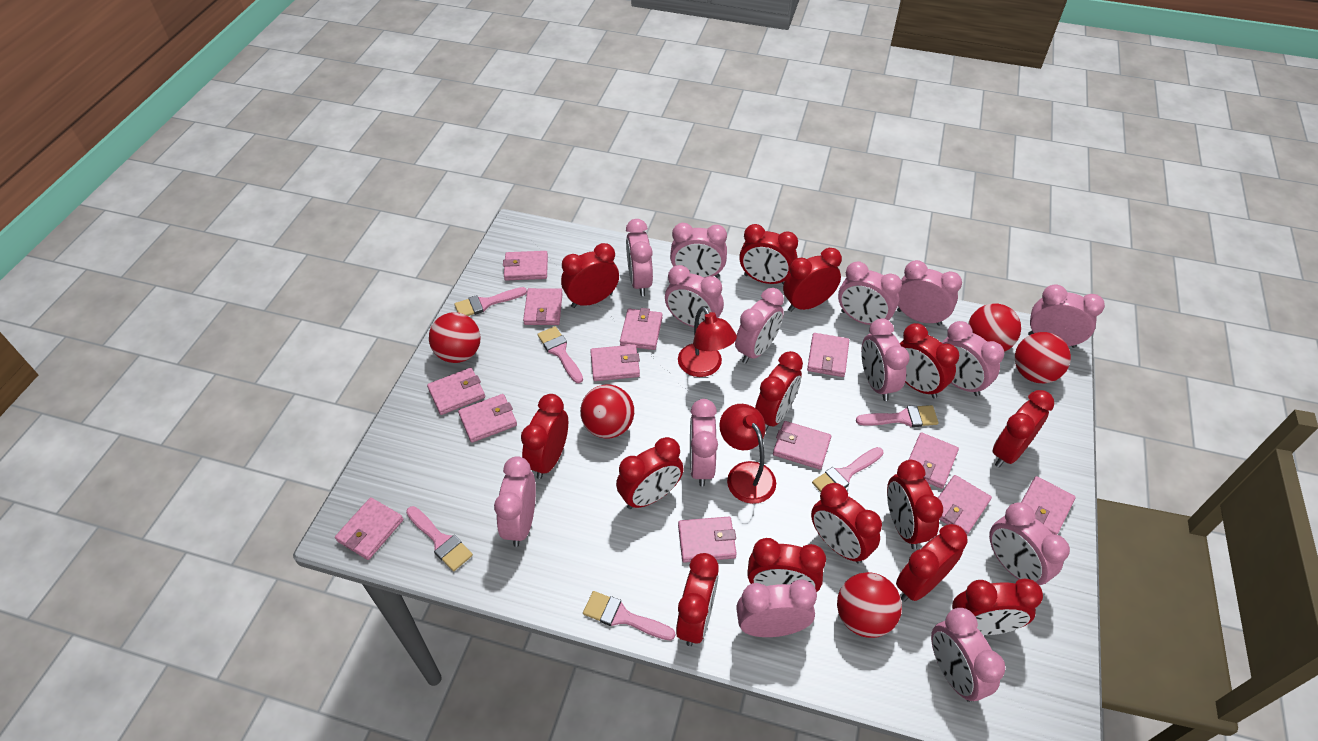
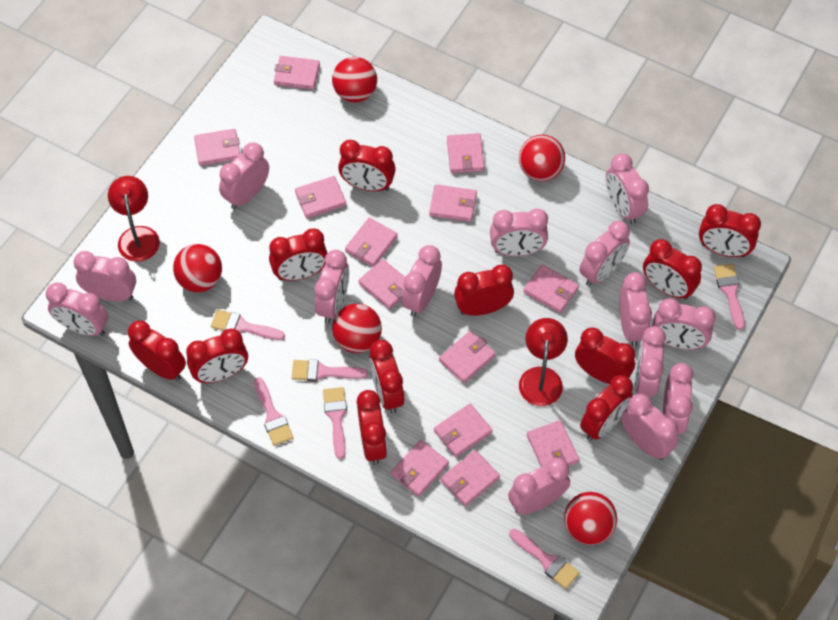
red clock: 14 -> 11

